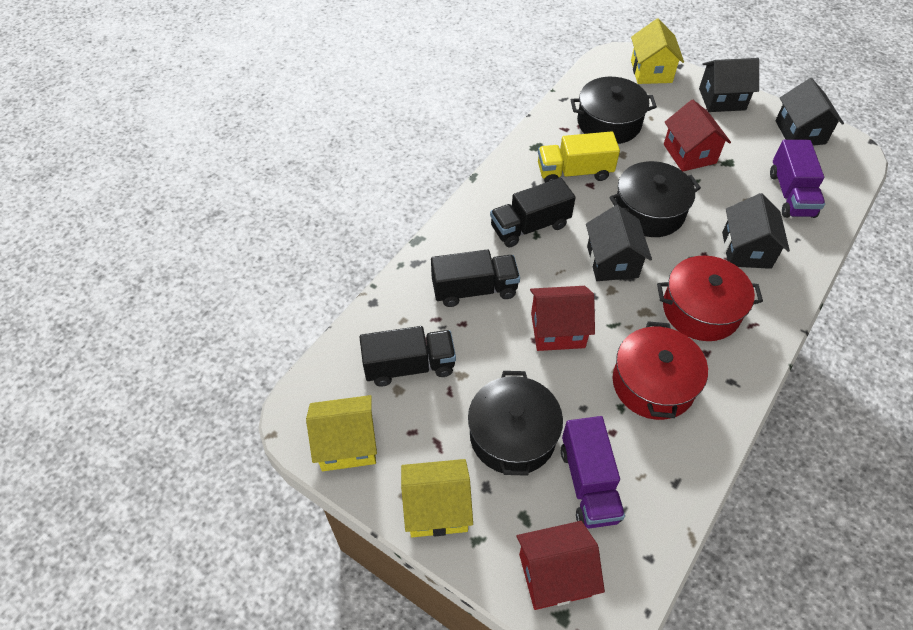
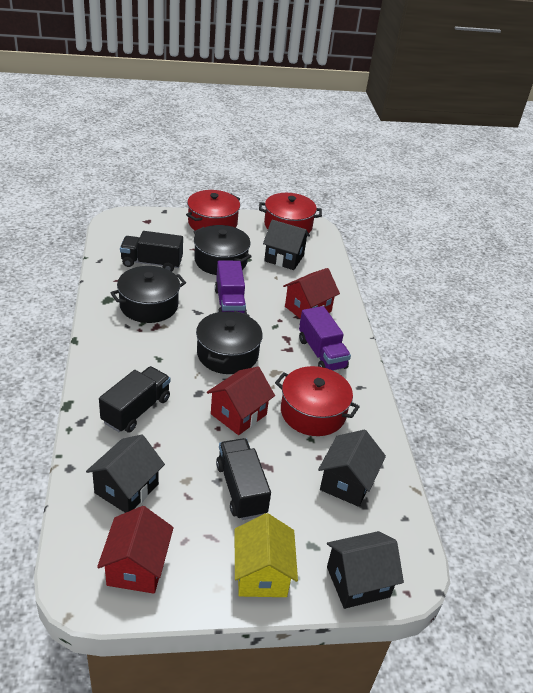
red pot: 2 -> 3
yellow house: 3 -> 1
yellow truck: 1 -> 0

